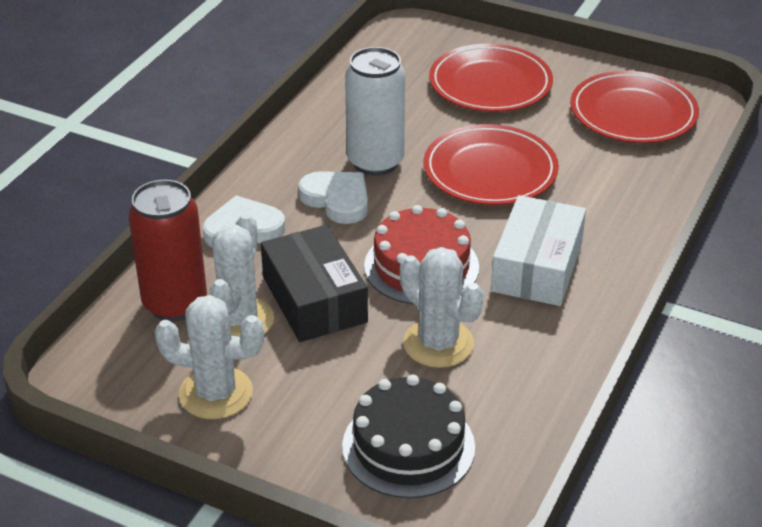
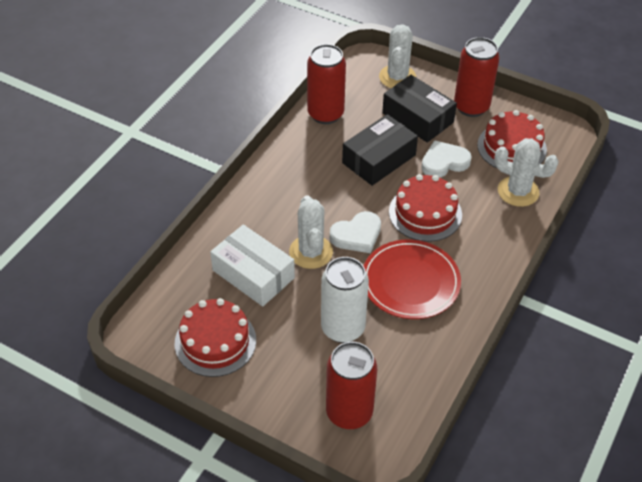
black box: 1 -> 2
black cake: 1 -> 0
red cake: 1 -> 3
red can: 1 -> 3
red plate: 3 -> 1

